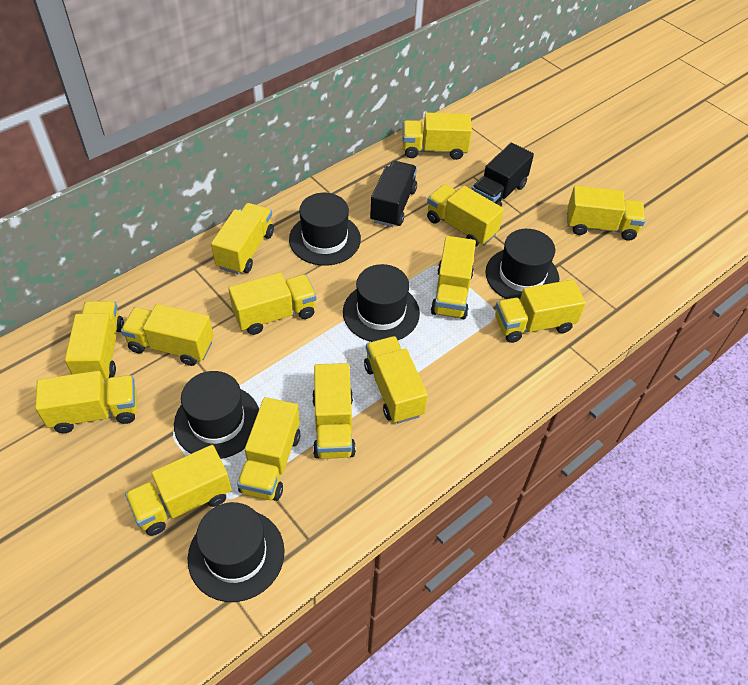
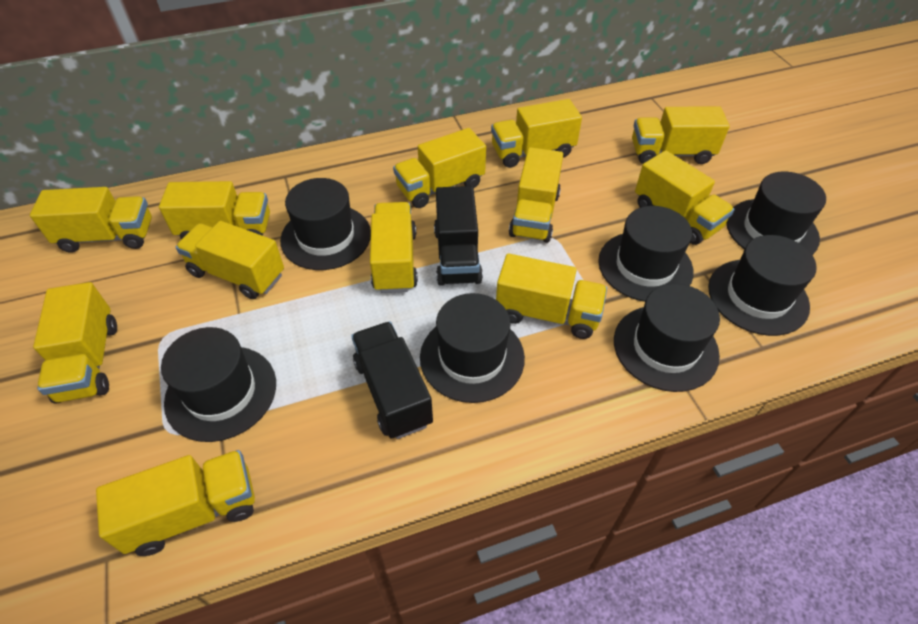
black hat: 5 -> 7
yellow truck: 14 -> 12

